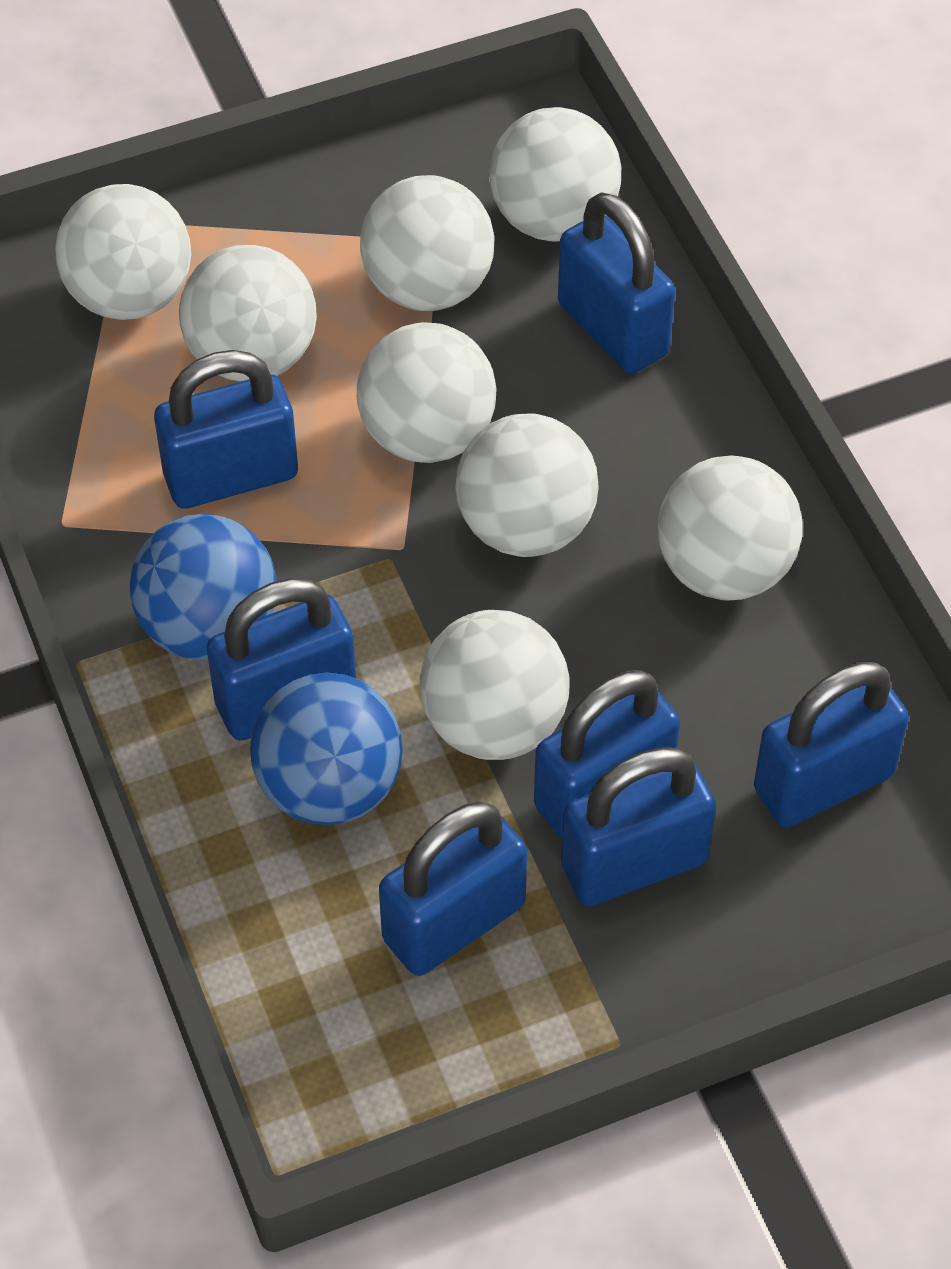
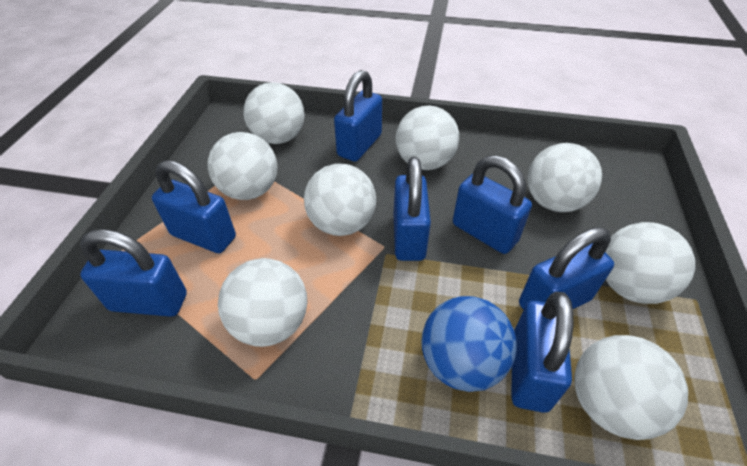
blue ball: 2 -> 1

